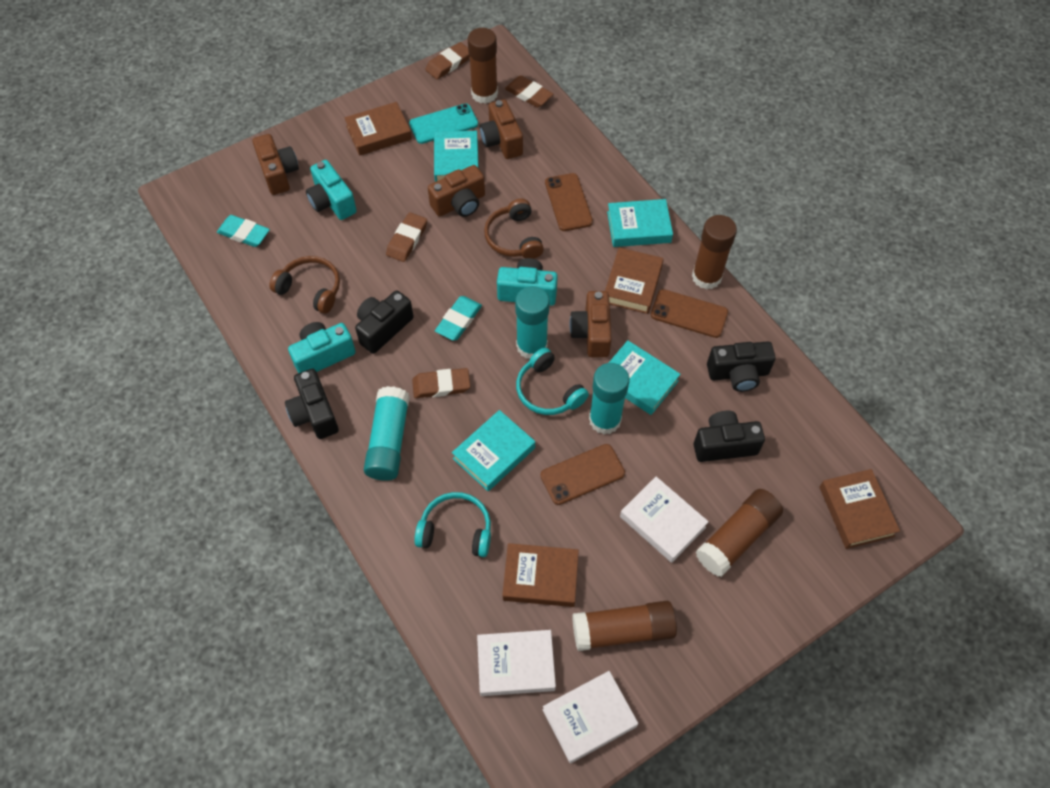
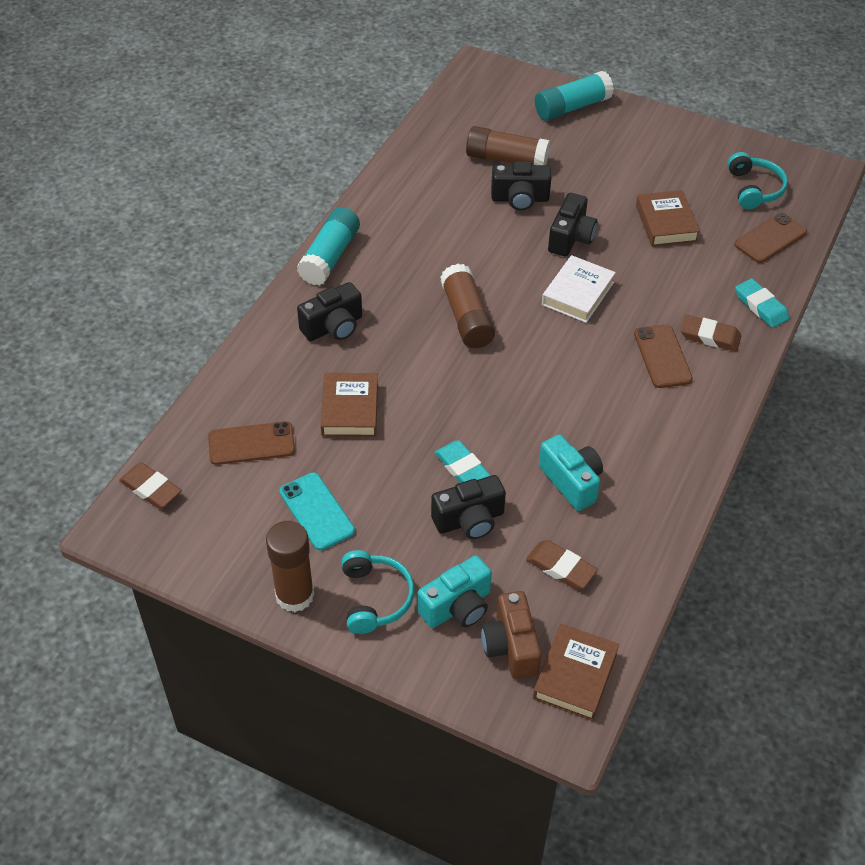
brown book: 4 -> 3
brown camera: 4 -> 1
brown eraser: 4 -> 3
brown glue stick: 4 -> 3
brown headphones: 2 -> 0
turquoise book: 4 -> 0
turquoise camera: 3 -> 2
turquoise glue stick: 3 -> 2
white book: 3 -> 1

